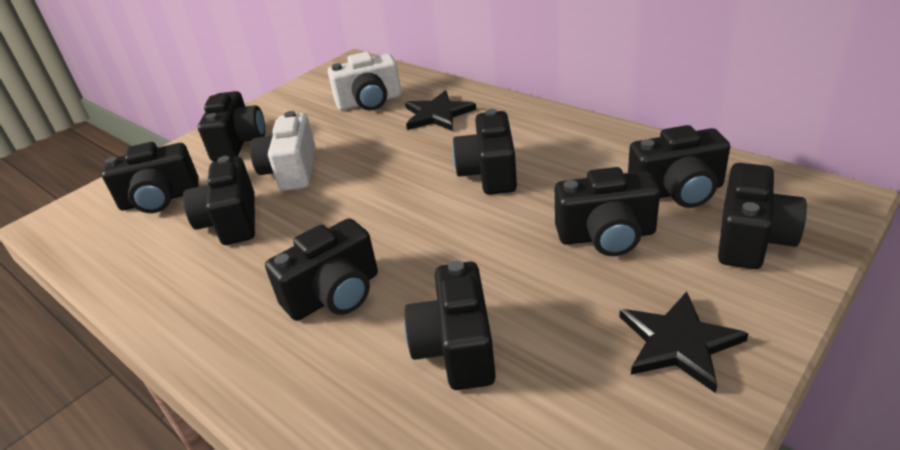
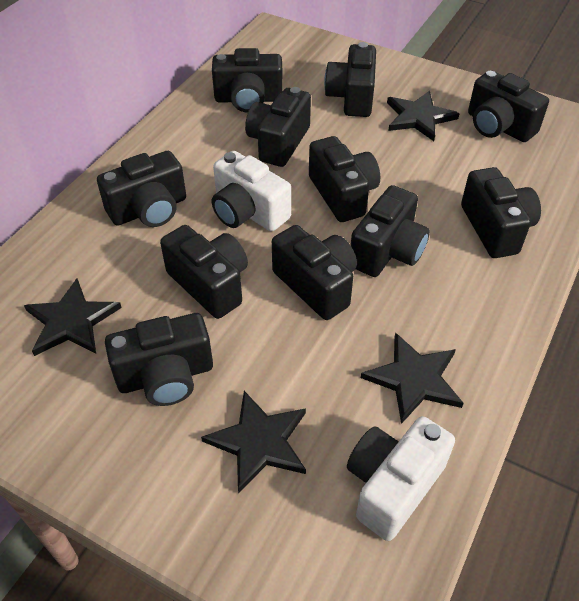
black camera: 9 -> 11
black star: 2 -> 4

